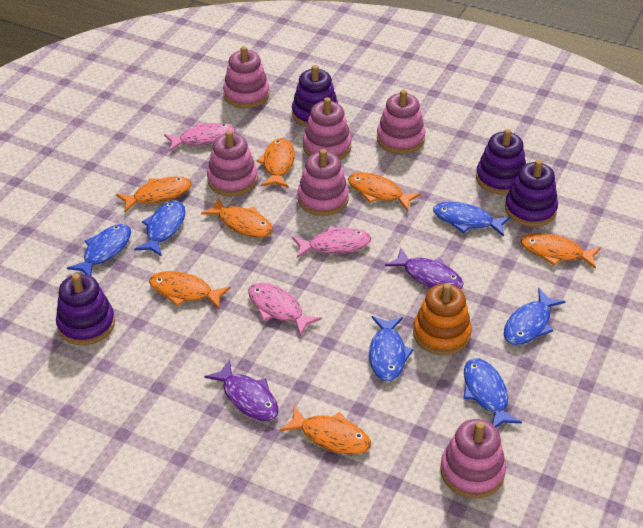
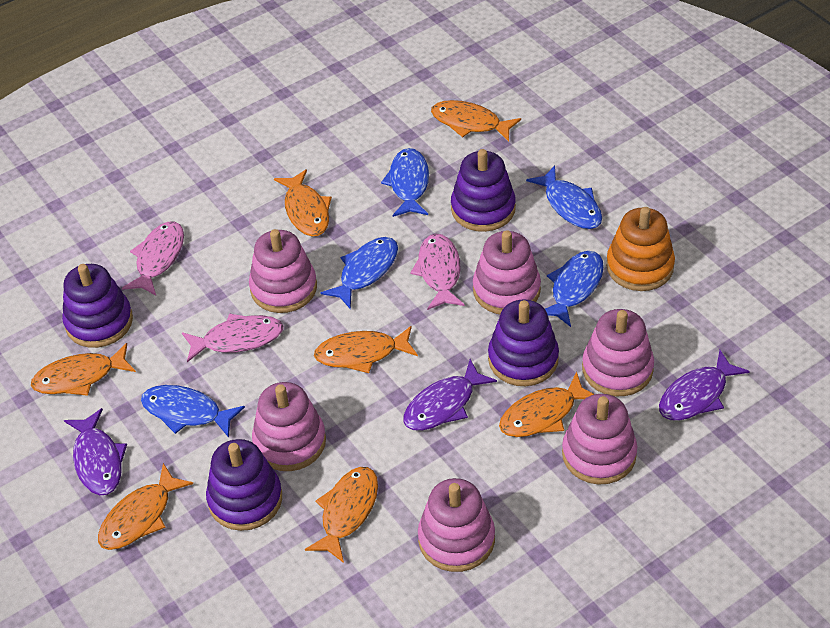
blue fish: 6 -> 5
purple fish: 2 -> 3

